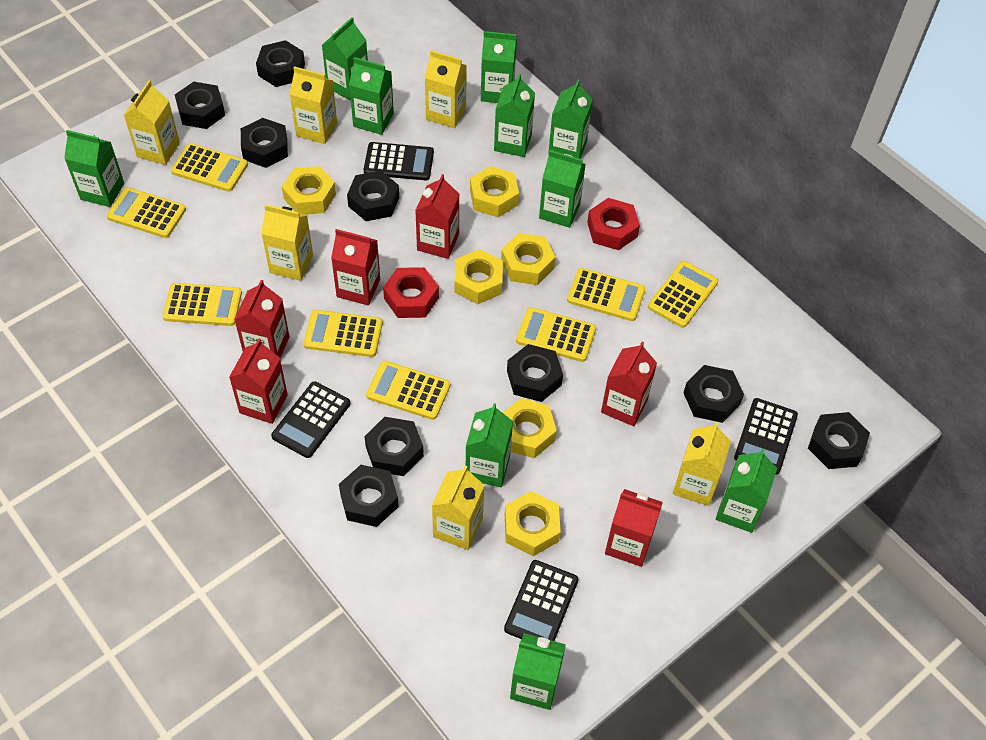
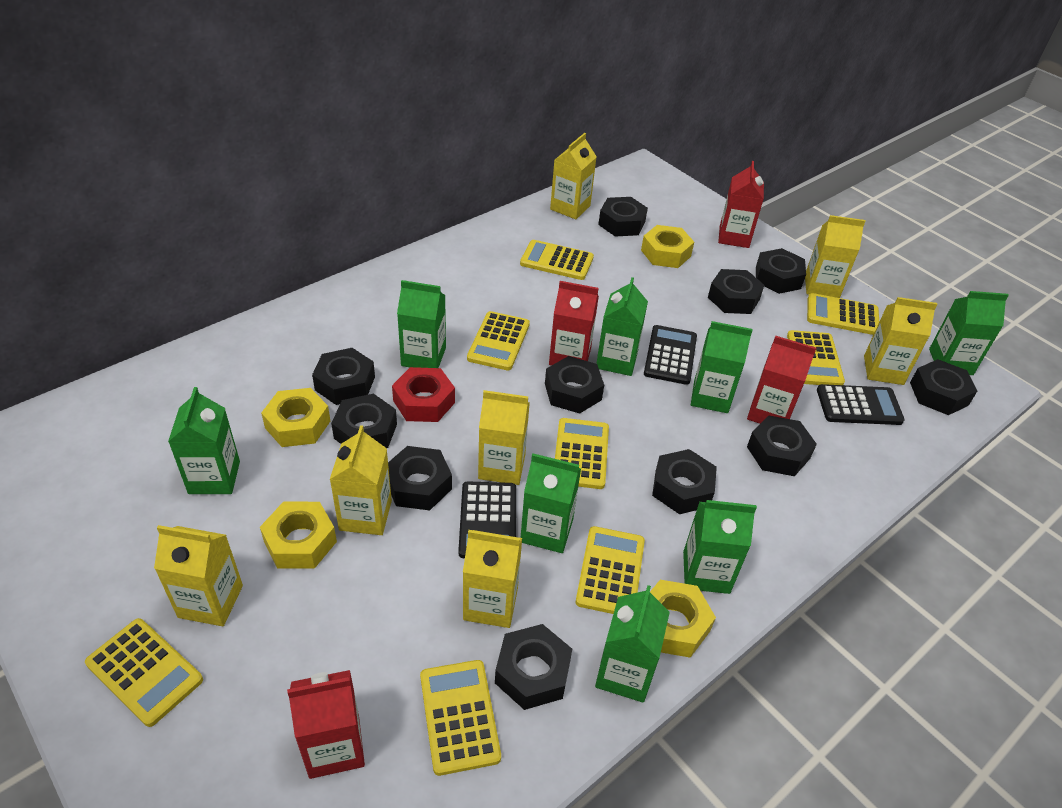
black calculator: 4 -> 3
black nut: 9 -> 11
green carton: 10 -> 8
red carton: 6 -> 4
red nut: 2 -> 1
yellow carton: 6 -> 7
yellow nut: 6 -> 4

